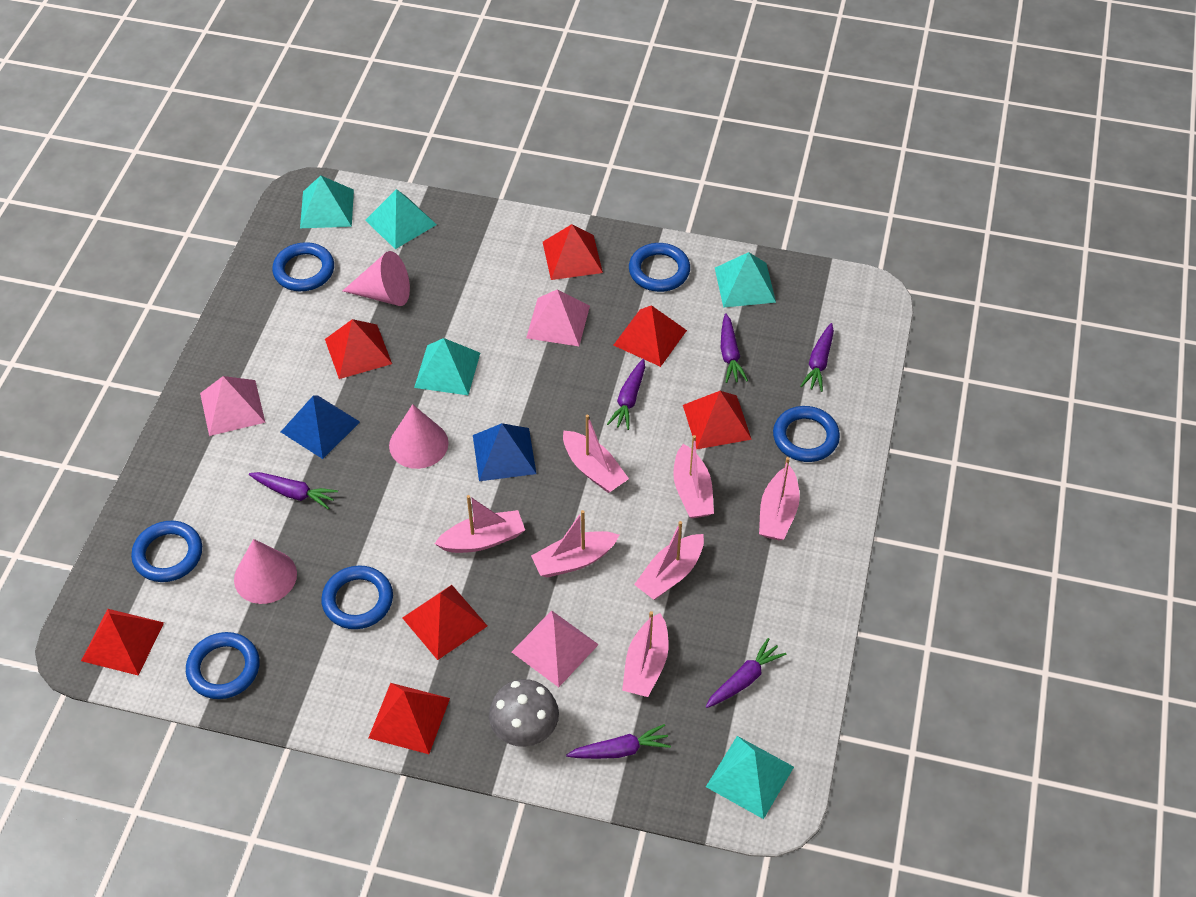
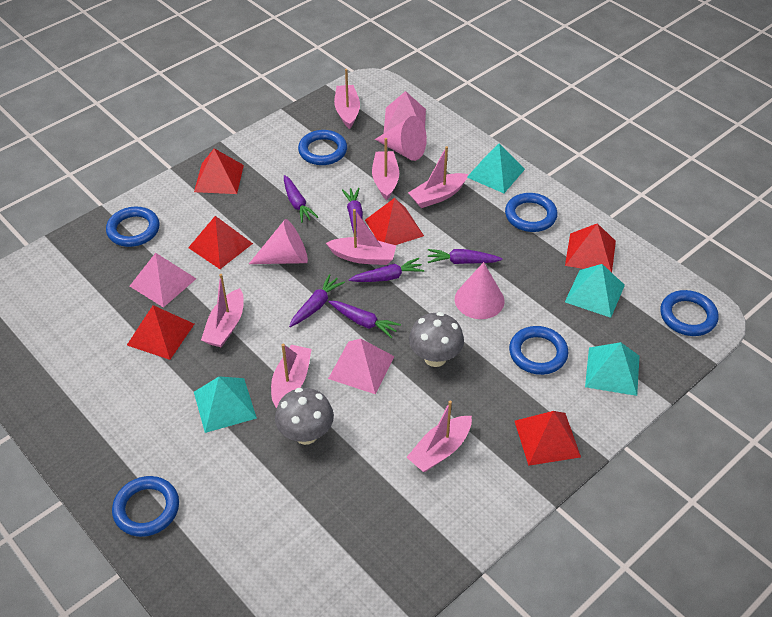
blue pyramid: 2 -> 0
grey mushroom: 1 -> 2
red pyramid: 7 -> 6
turquoise pyramid: 5 -> 4

